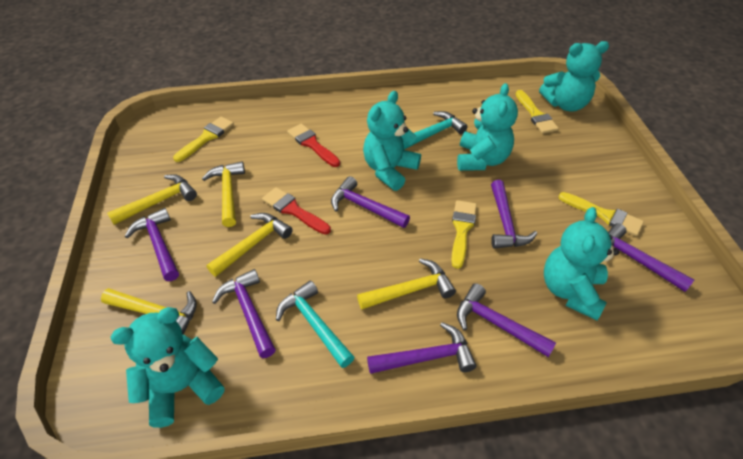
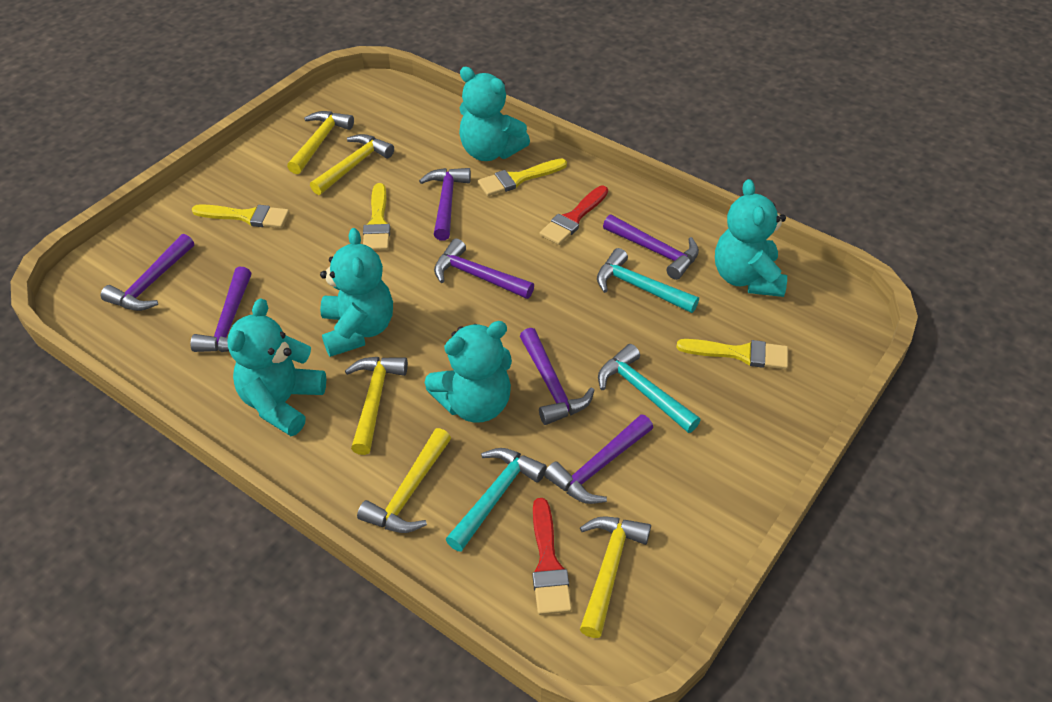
turquoise hammer: 2 -> 3

